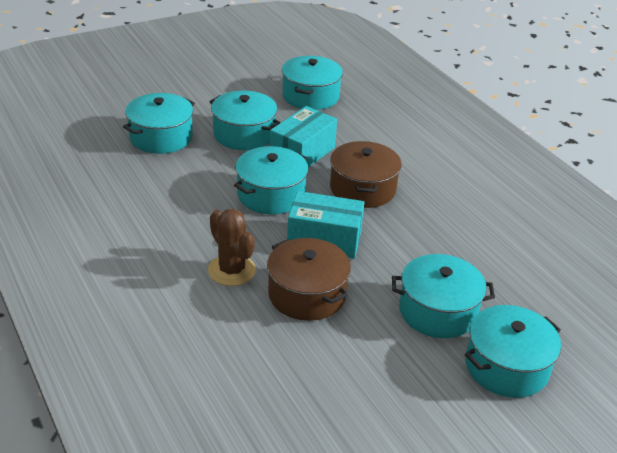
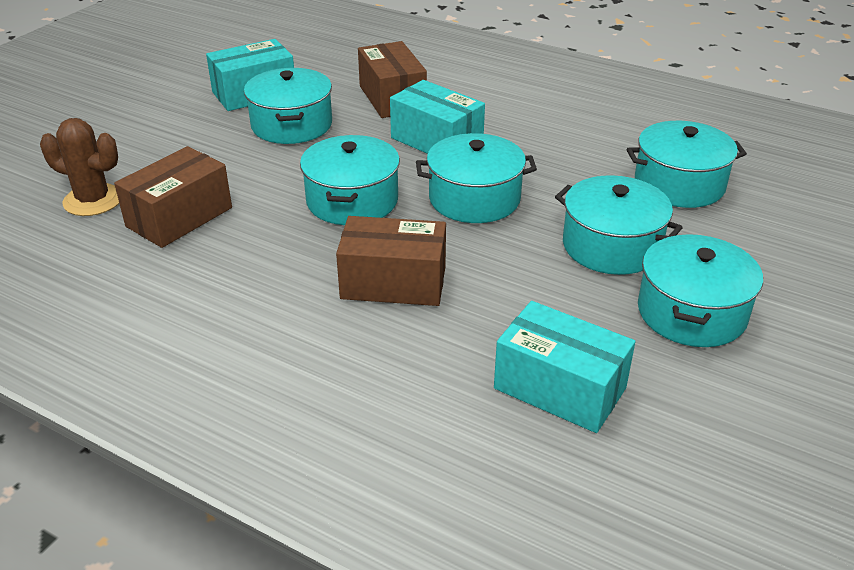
brown box: 0 -> 3
brown pot: 2 -> 0
turquoise box: 2 -> 3

